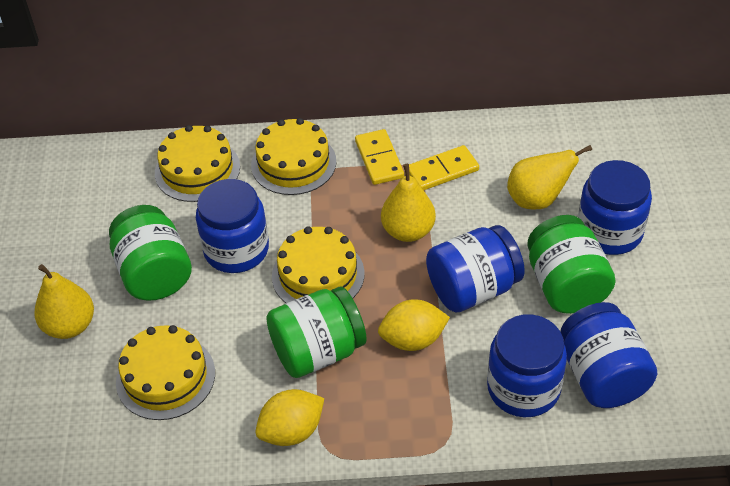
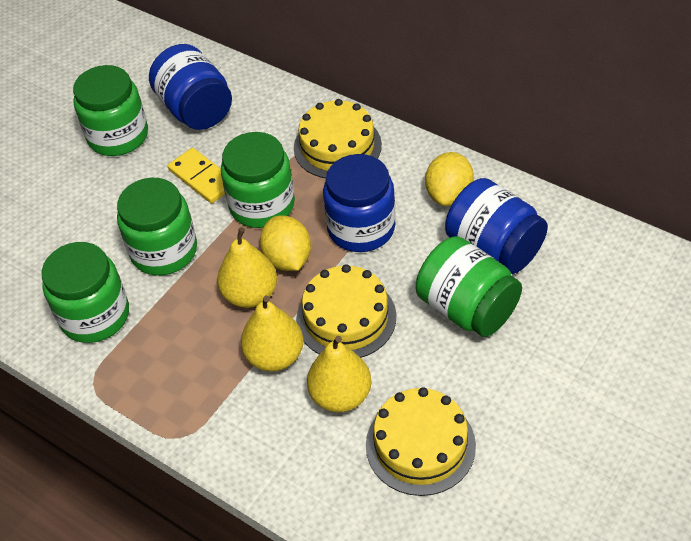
blue jar: 5 -> 3
green jar: 3 -> 5
yellow cake: 4 -> 3
yellow domino: 2 -> 1

